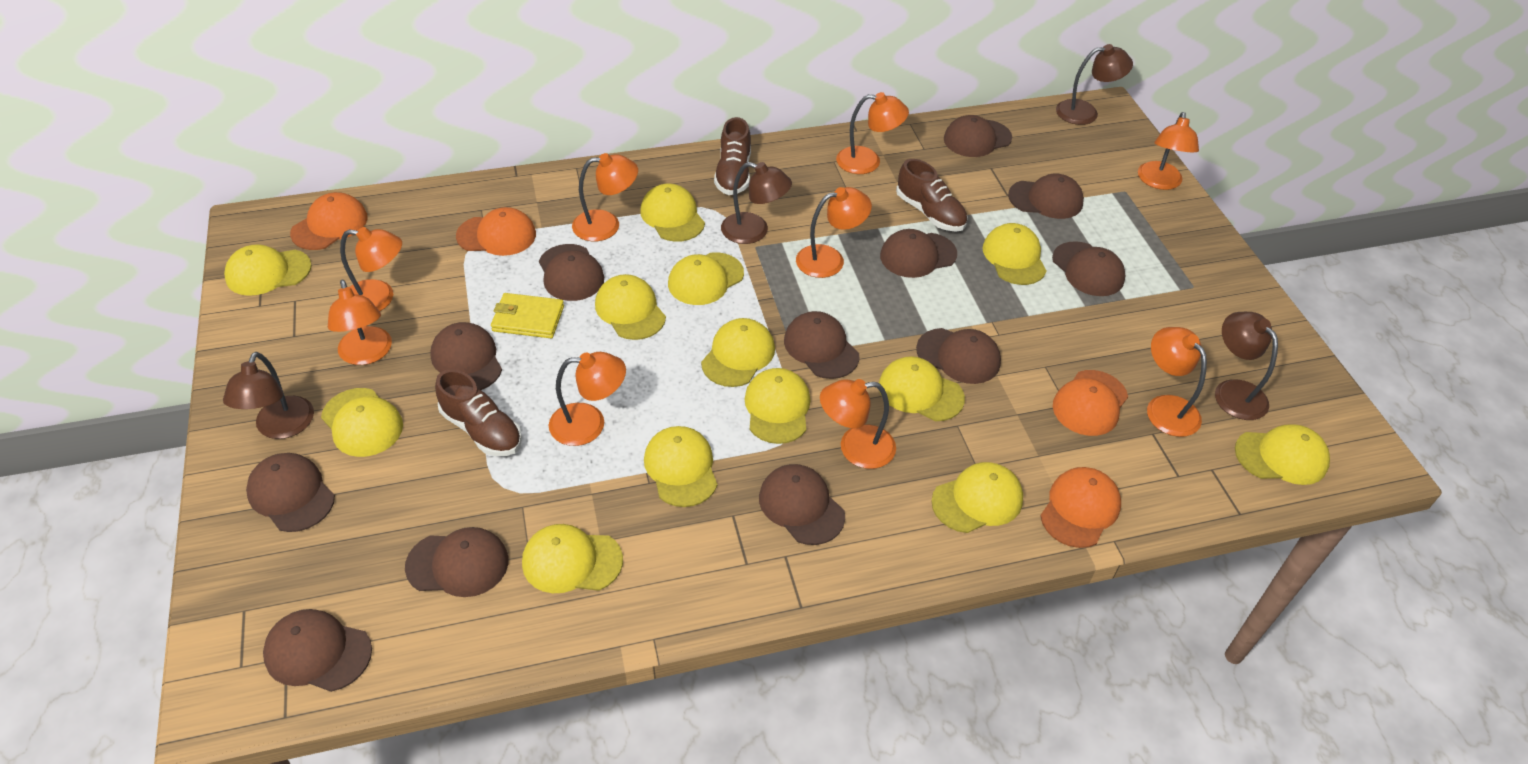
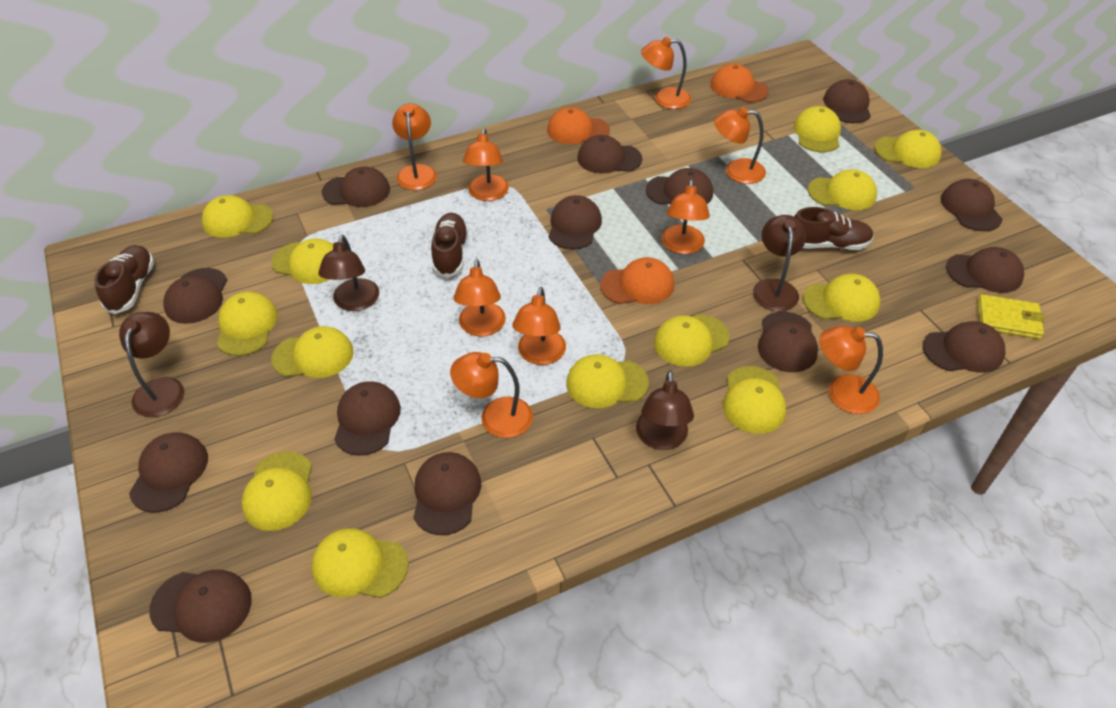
brown cap: 12 -> 14
orange cap: 4 -> 3

